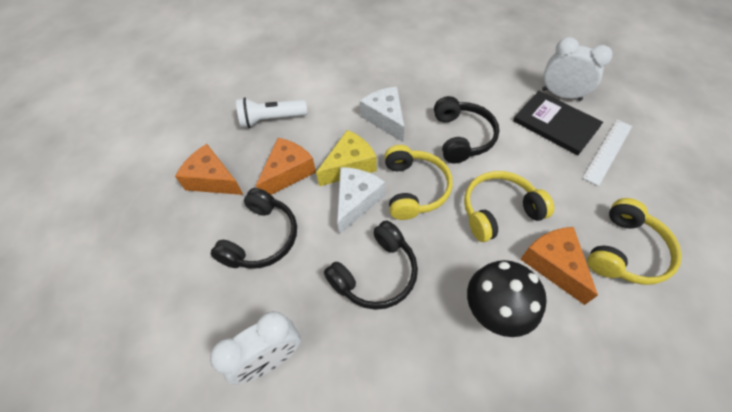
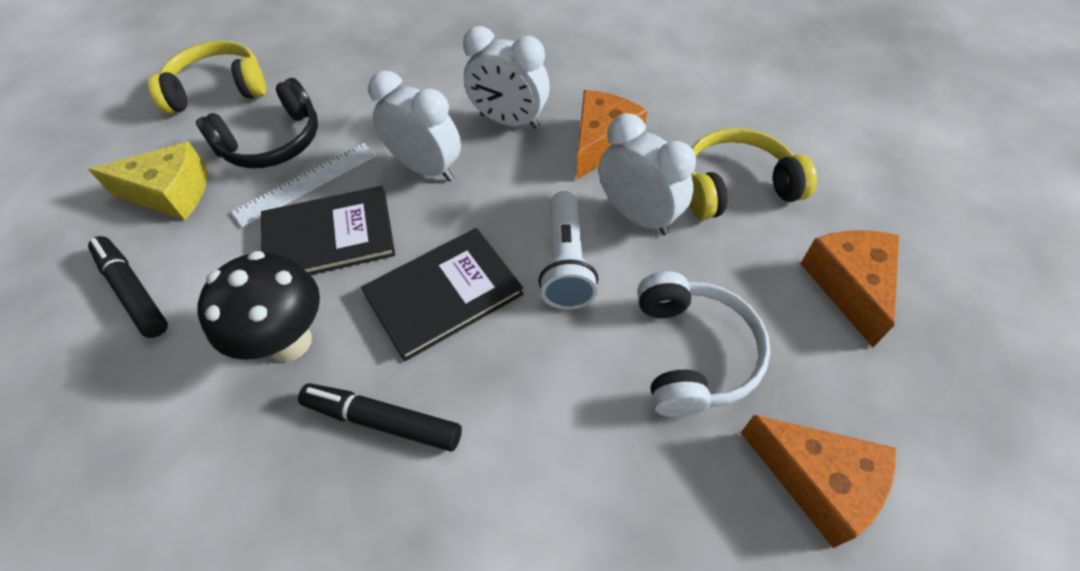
black book: 1 -> 2
black headphones: 3 -> 1
black marker: 0 -> 2
white cheese: 2 -> 0
white clock: 2 -> 3
white headphones: 0 -> 1
yellow headphones: 3 -> 2

